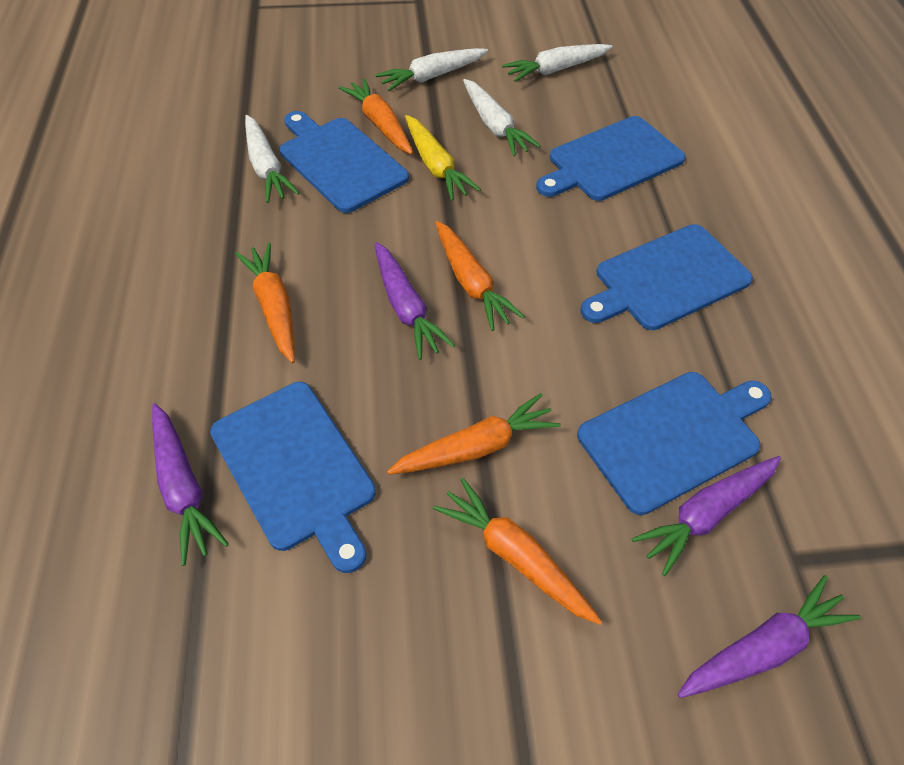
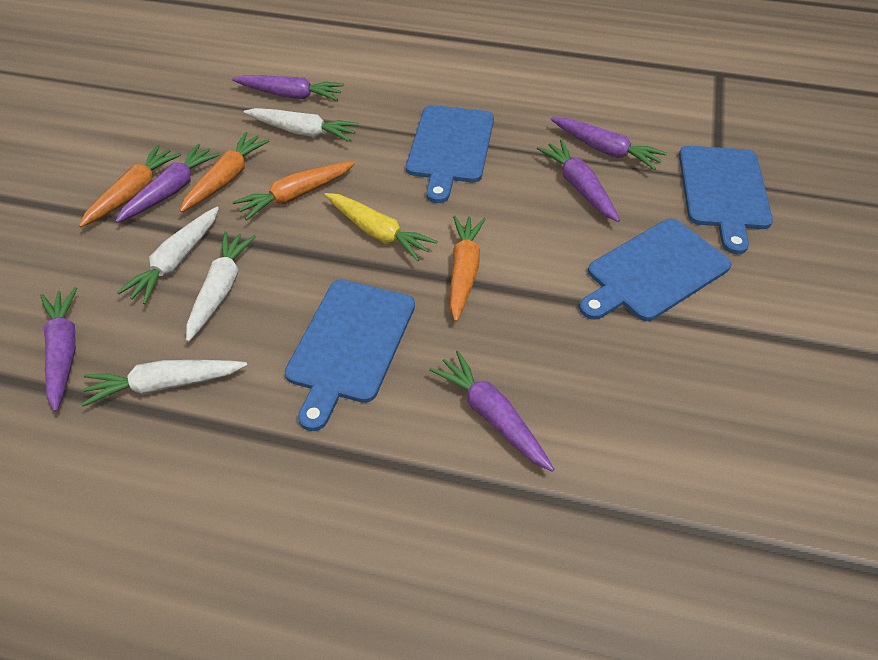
blue cutting board: 5 -> 4
orange carrot: 5 -> 4
purple carrot: 4 -> 6

